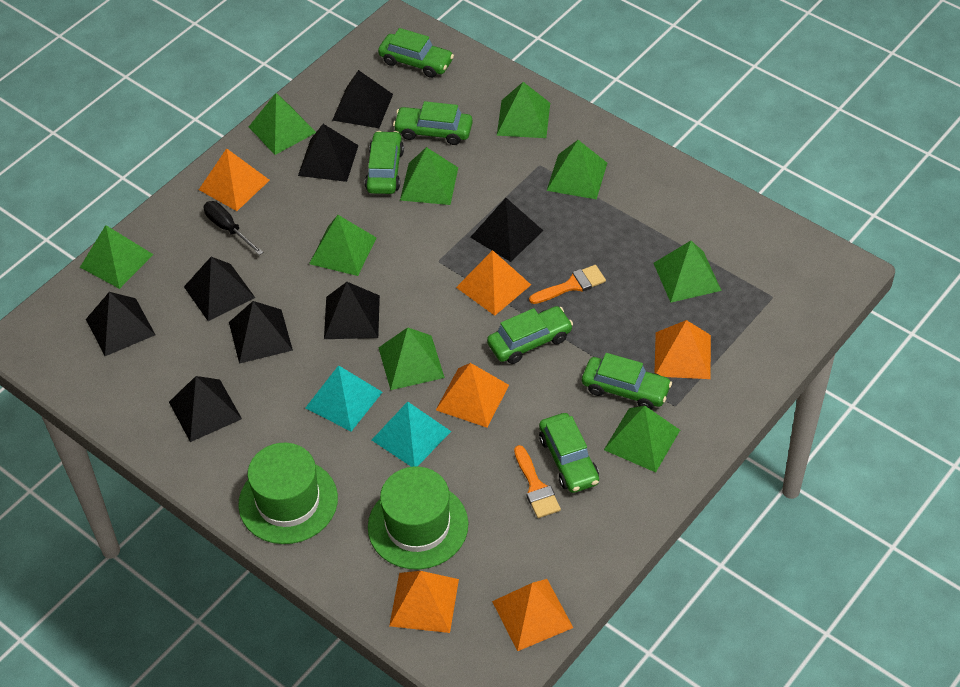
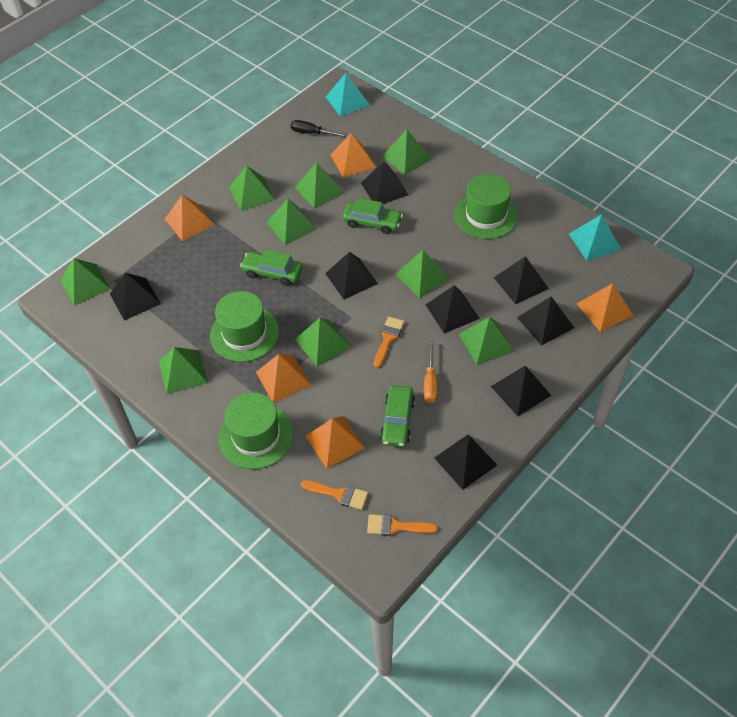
green car: 6 -> 3
green hat: 2 -> 3
orange brush: 2 -> 3
orange pyramid: 6 -> 5
orange screwdriver: 0 -> 1

